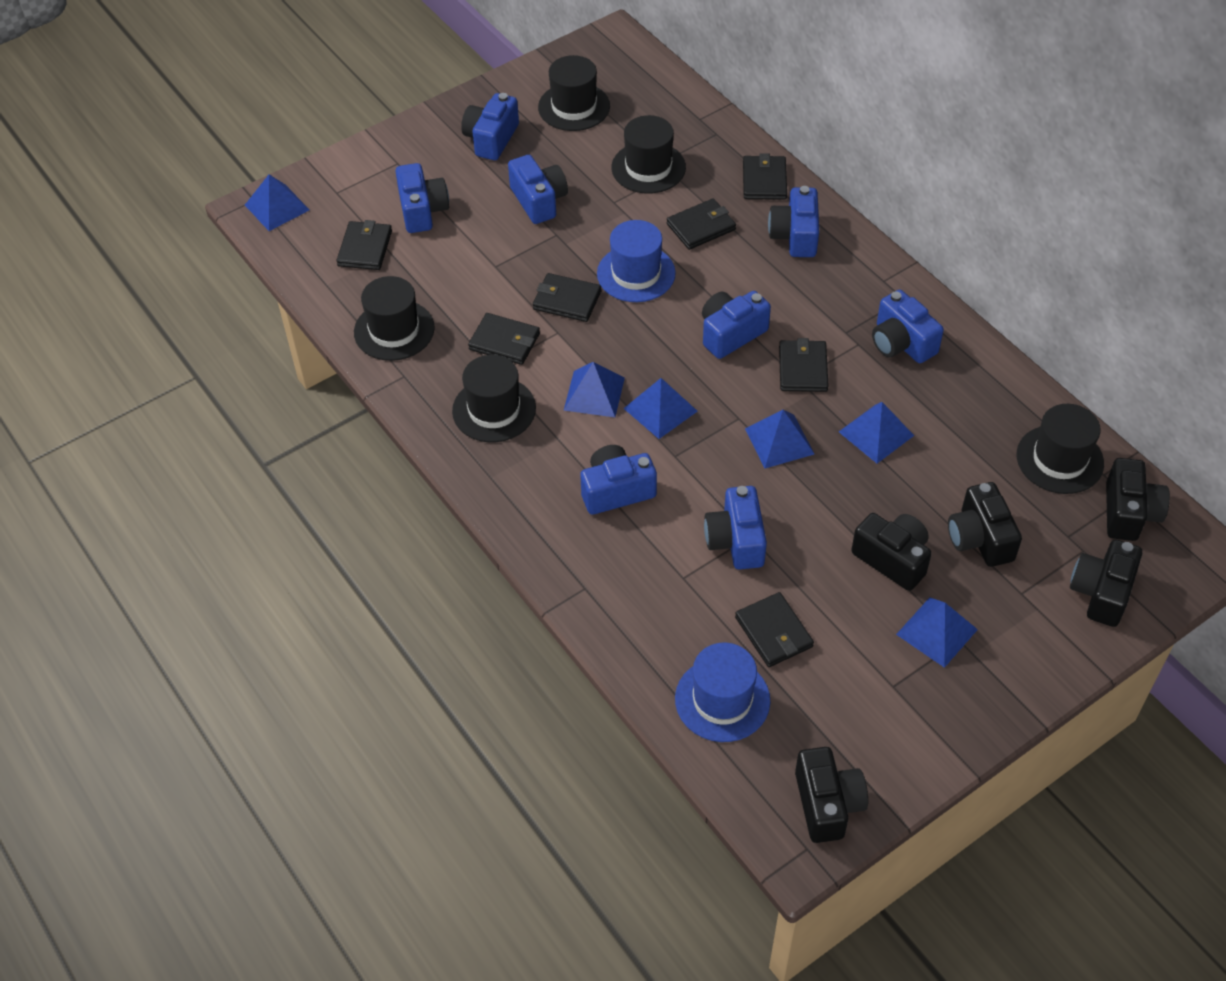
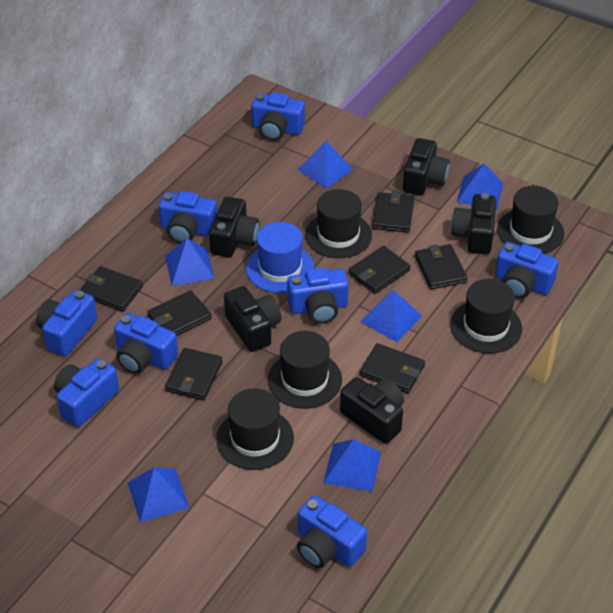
blue hat: 2 -> 1

